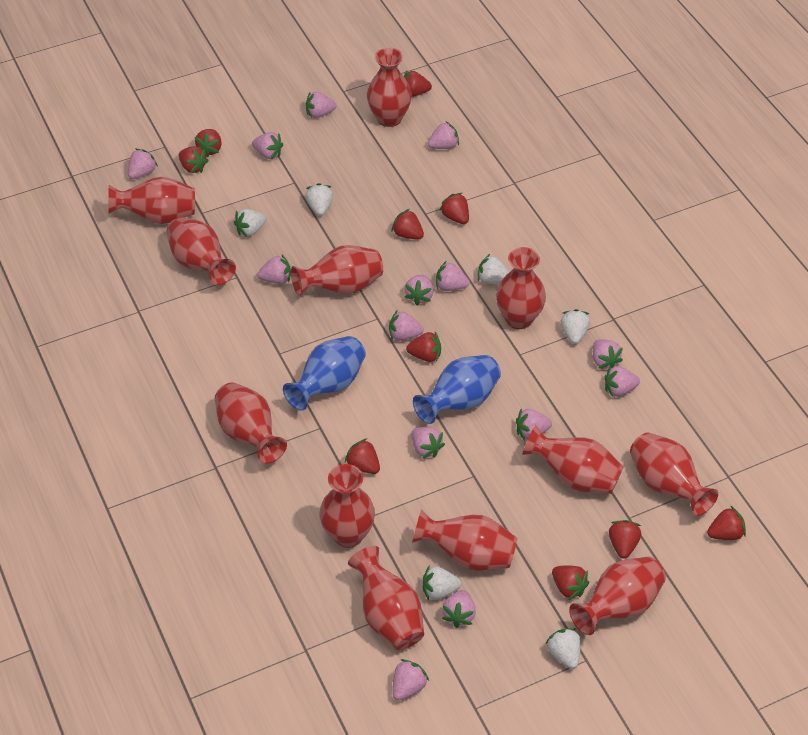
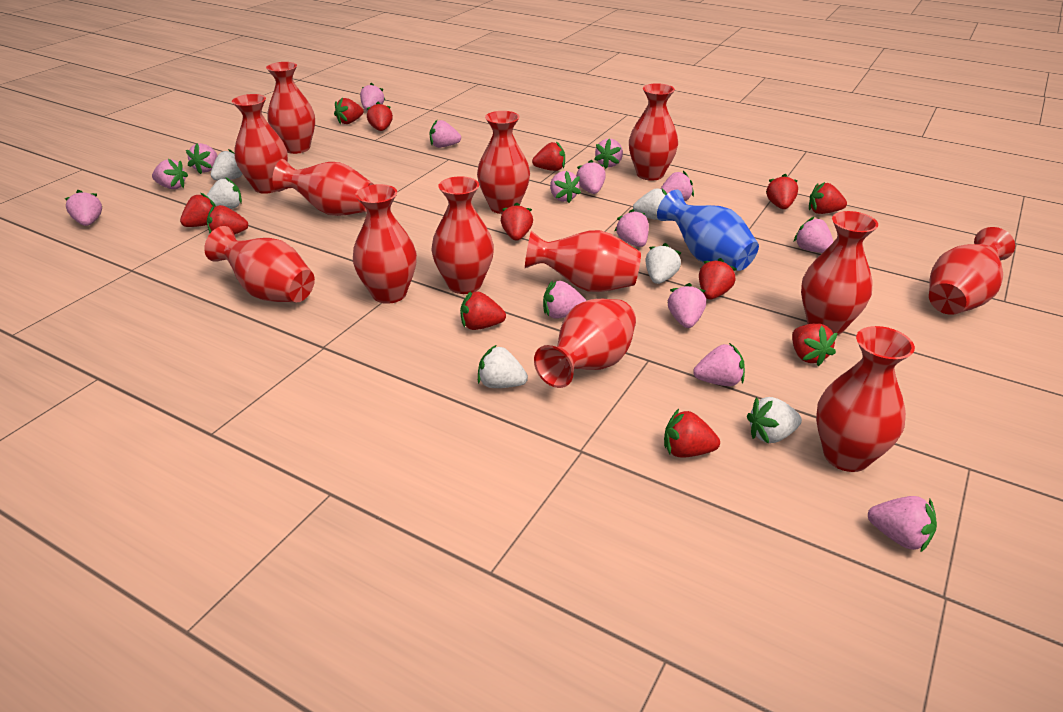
blue vase: 2 -> 1
pink strawberry: 14 -> 15
red strawberry: 10 -> 12
red vase: 12 -> 13

